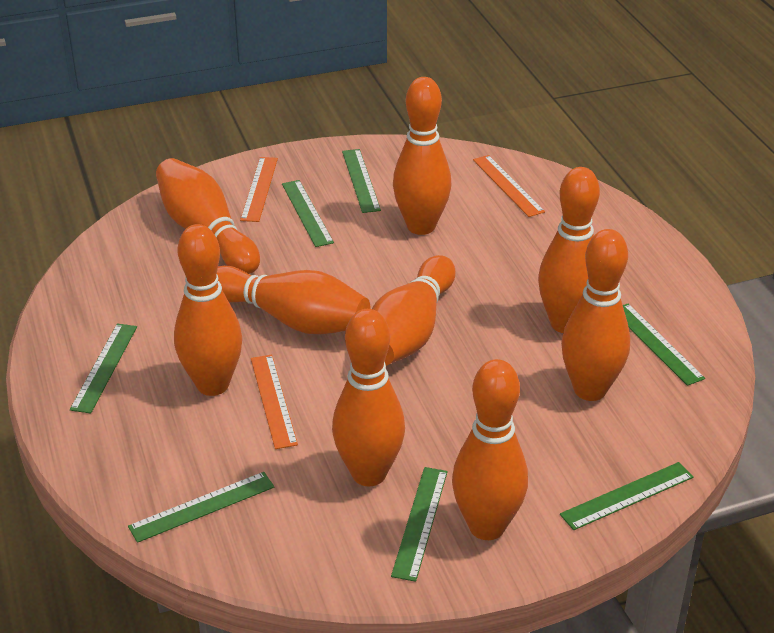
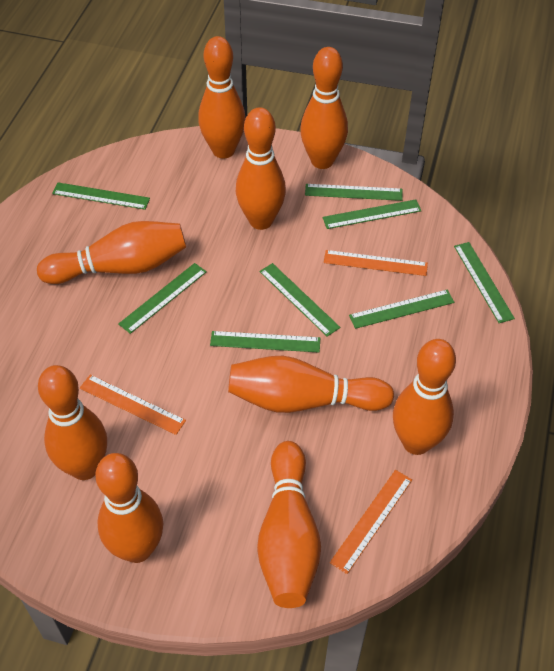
green ruler: 7 -> 8

